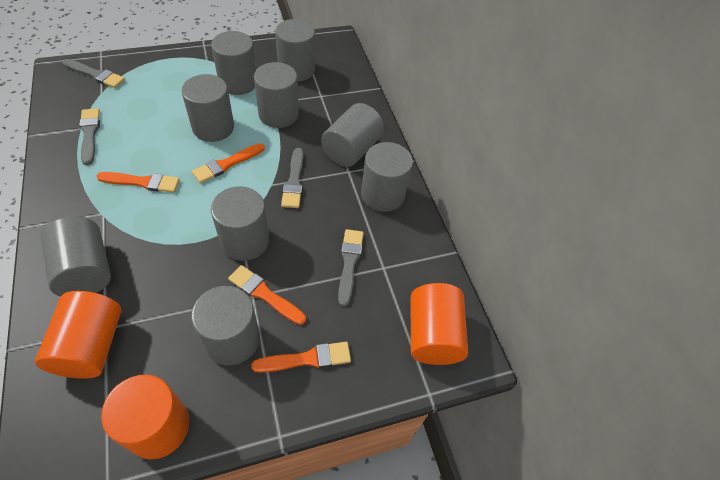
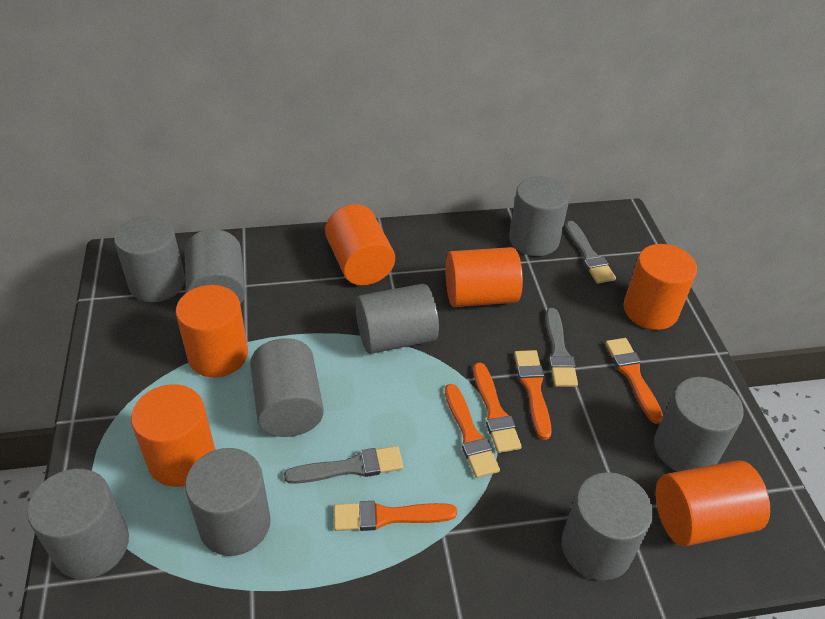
grey brush: 4 -> 3
orange brush: 4 -> 5
orange cylinder: 3 -> 6

